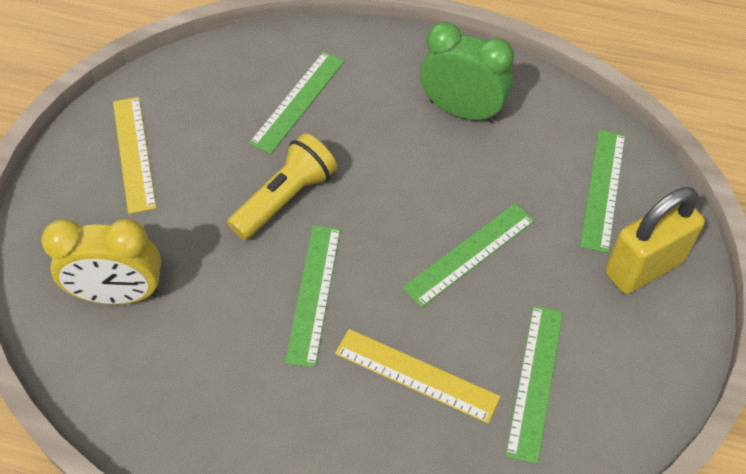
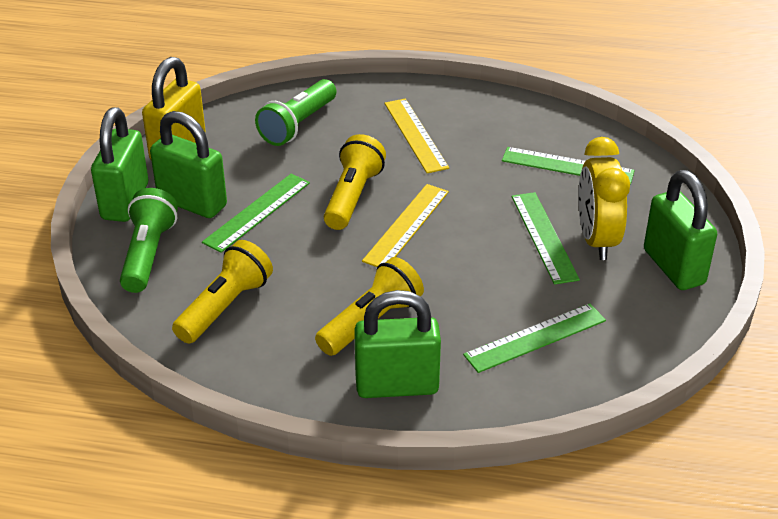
green clock: 1 -> 0
green flashlight: 0 -> 2
green padlock: 0 -> 4
green ruler: 5 -> 4
yellow flashlight: 1 -> 3

